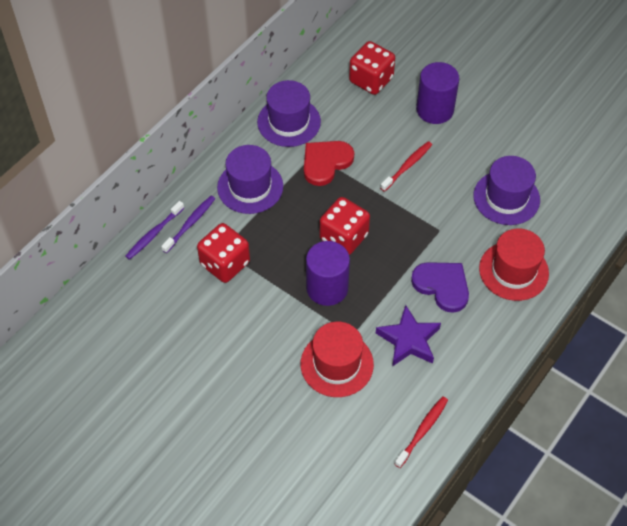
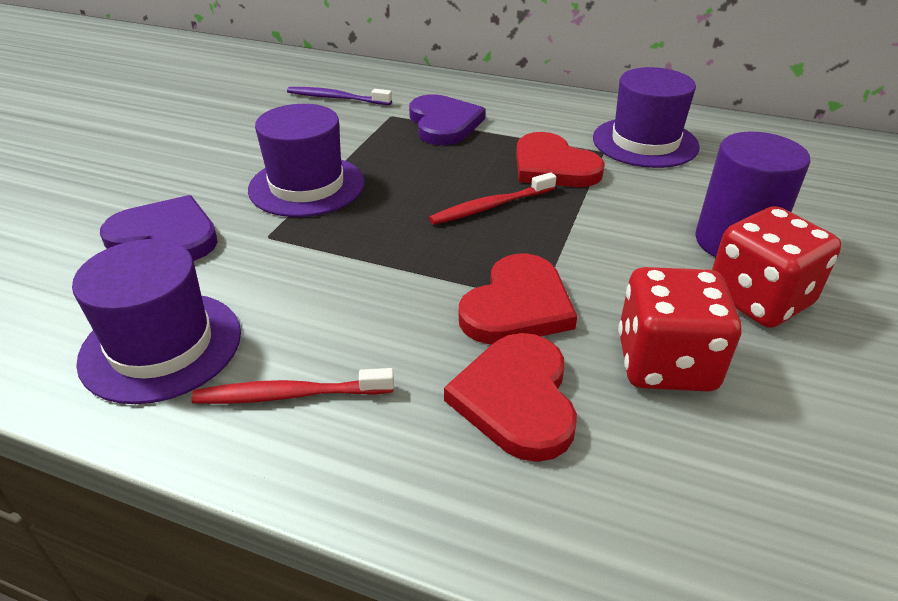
purple cylinder: 2 -> 1
purple heart: 1 -> 2
purple star: 1 -> 0
purple toothbrush: 2 -> 1
red dice: 3 -> 2
red hat: 2 -> 0
red heart: 1 -> 3

